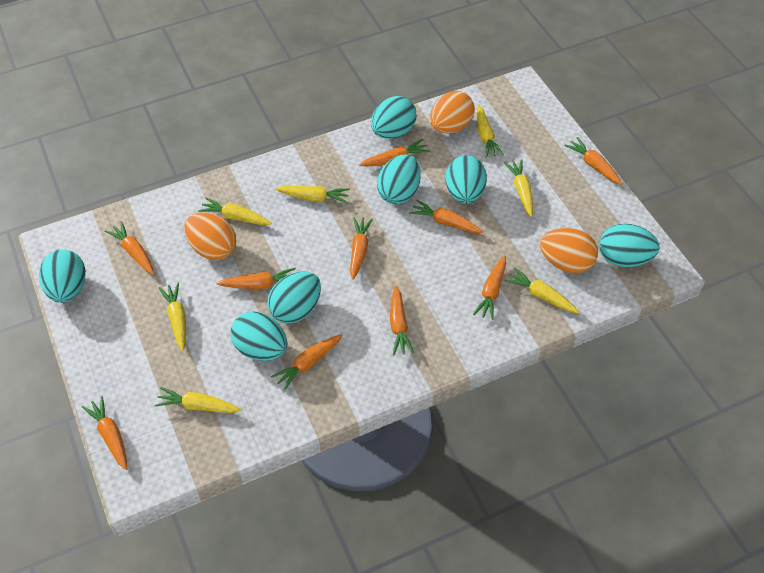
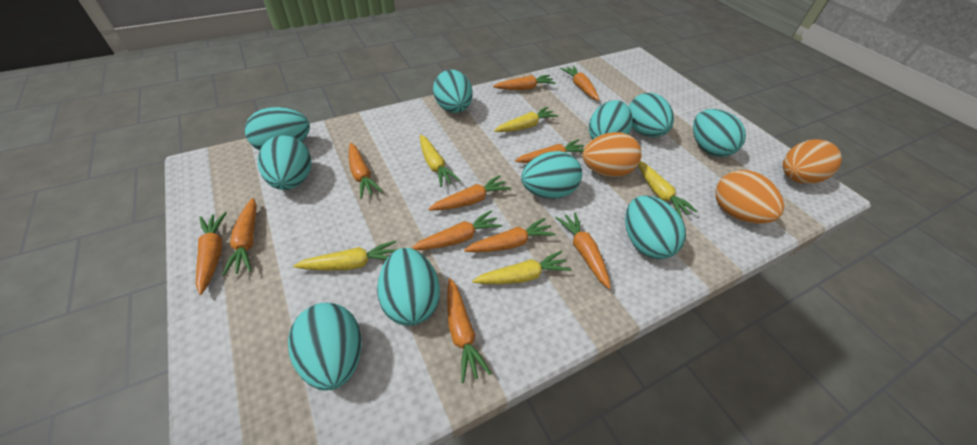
orange carrot: 10 -> 11
turquoise egg: 7 -> 10
yellow carrot: 7 -> 5

